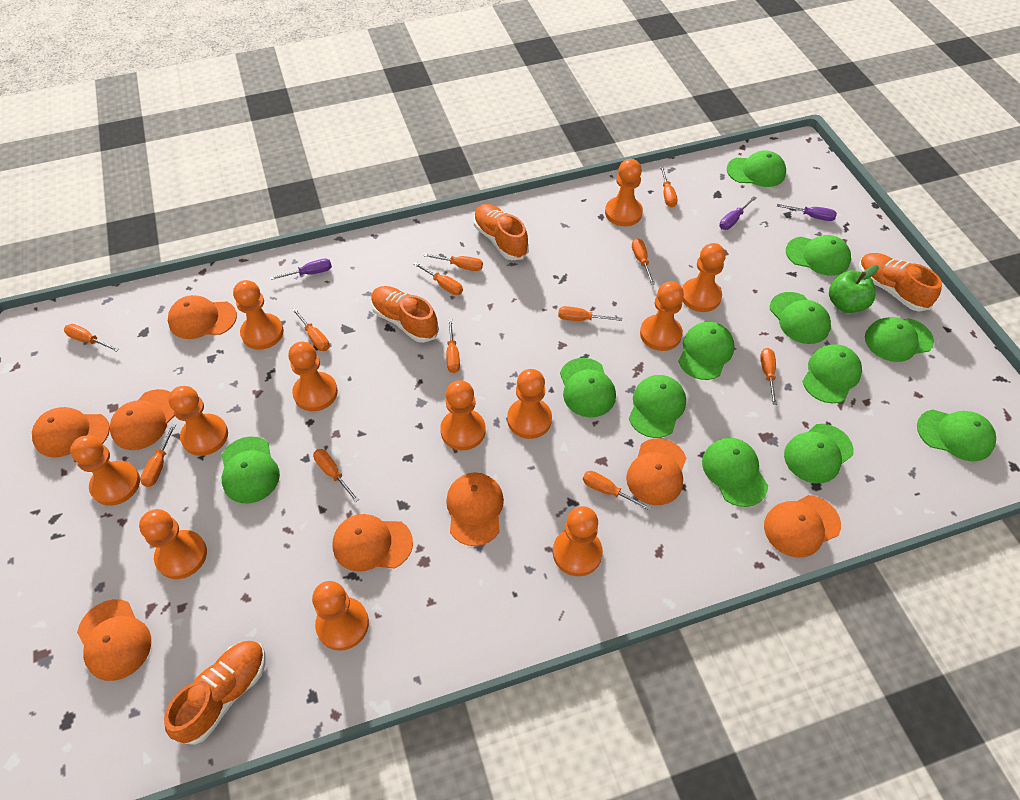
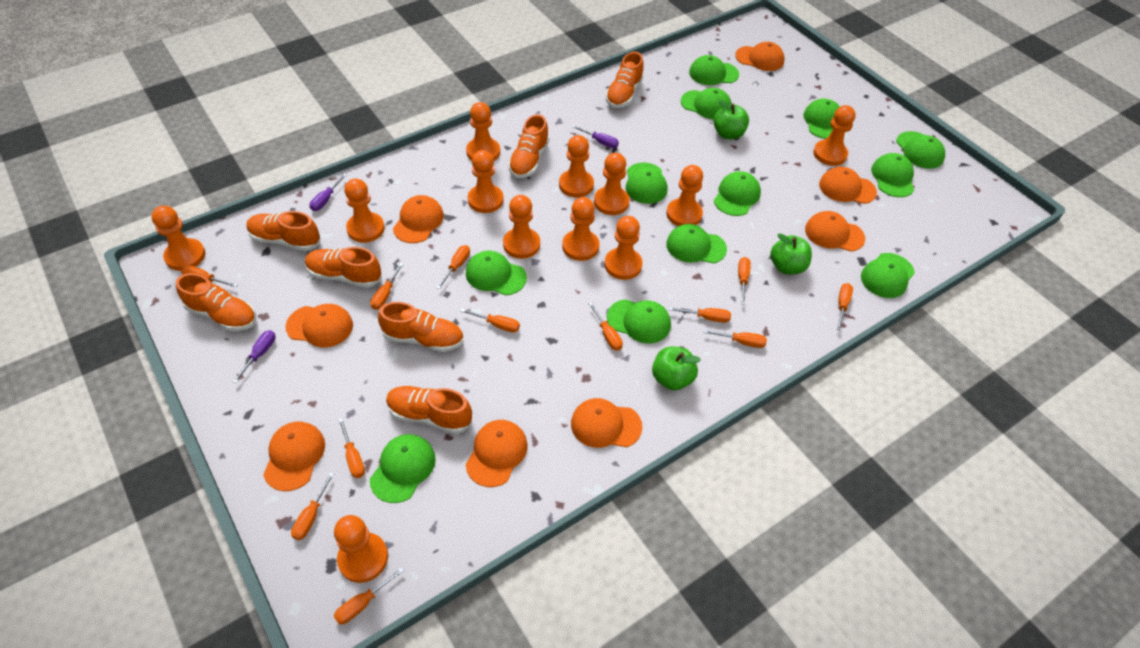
green apple: 1 -> 3
orange shoe: 4 -> 7

